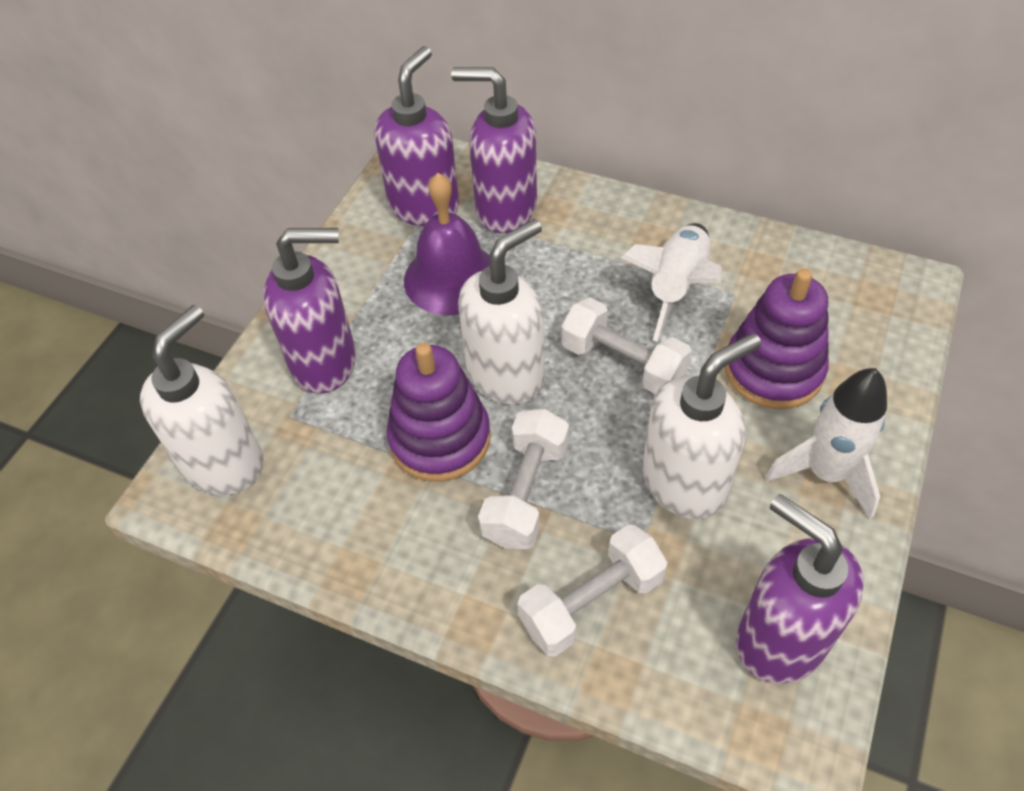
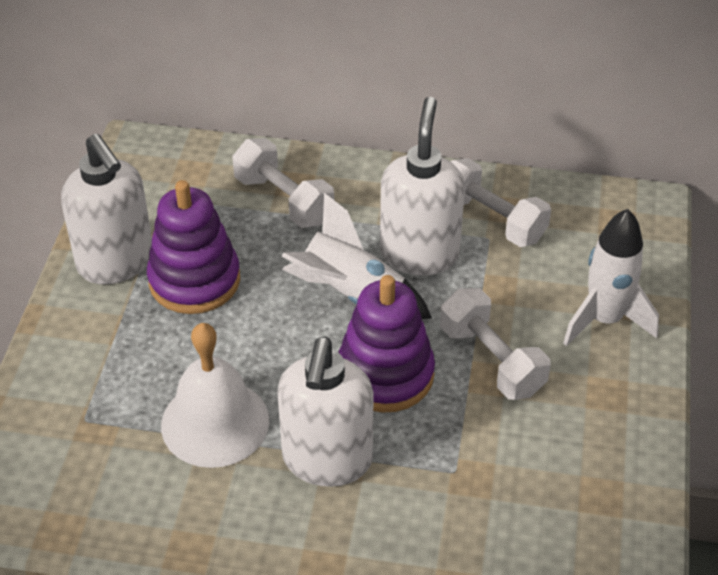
purple bell: 1 -> 0
purple soap dispenser: 4 -> 0
white bell: 0 -> 1

